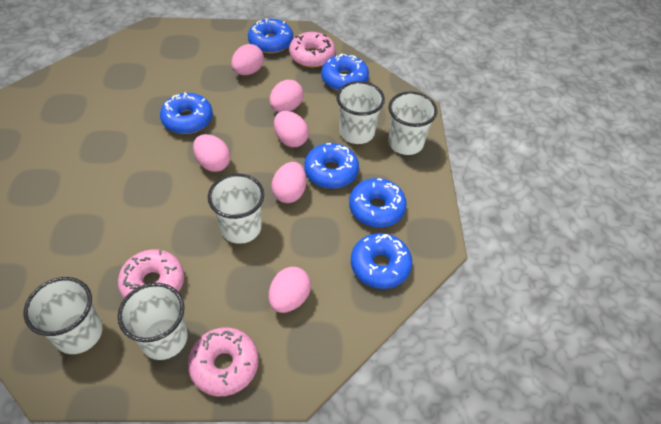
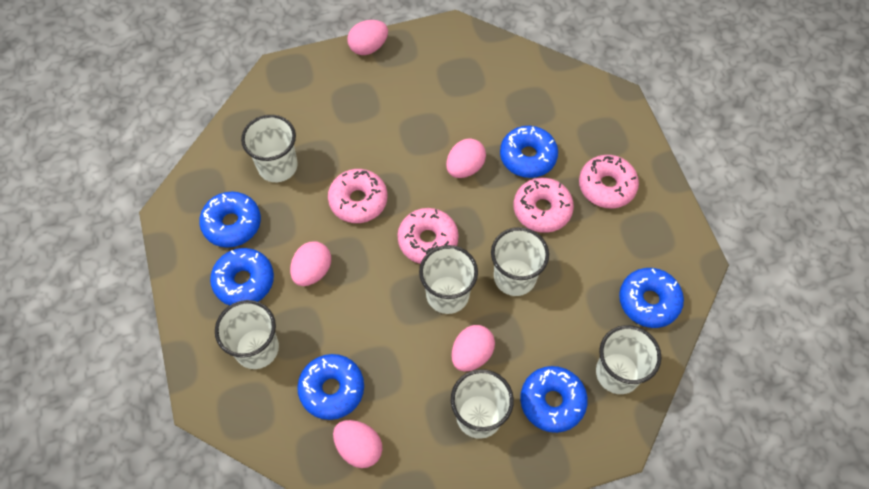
pink donut: 3 -> 4
pink egg: 6 -> 5
white cup: 5 -> 6

